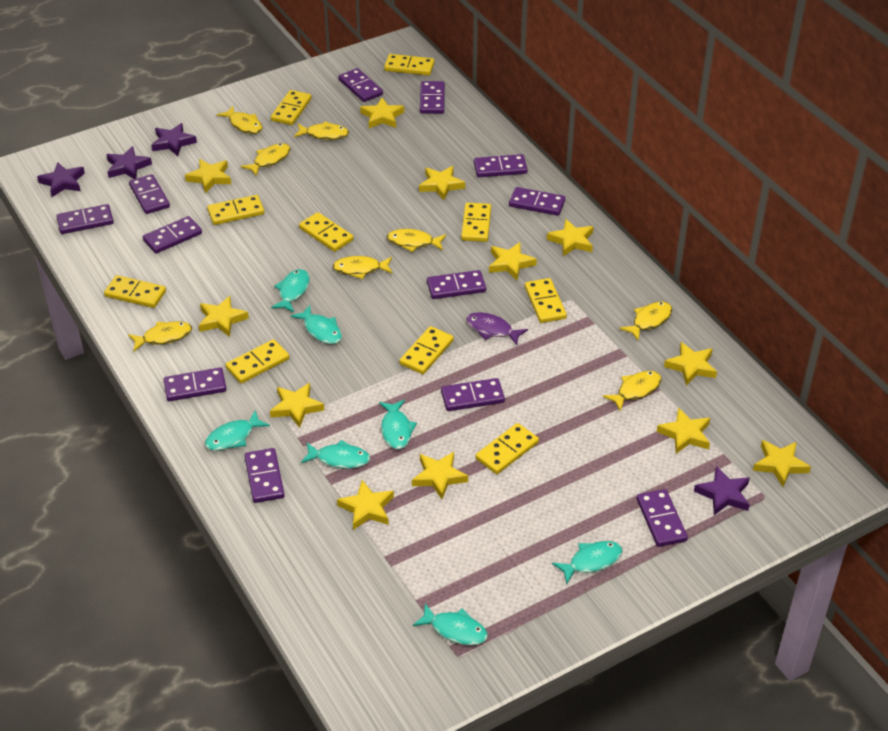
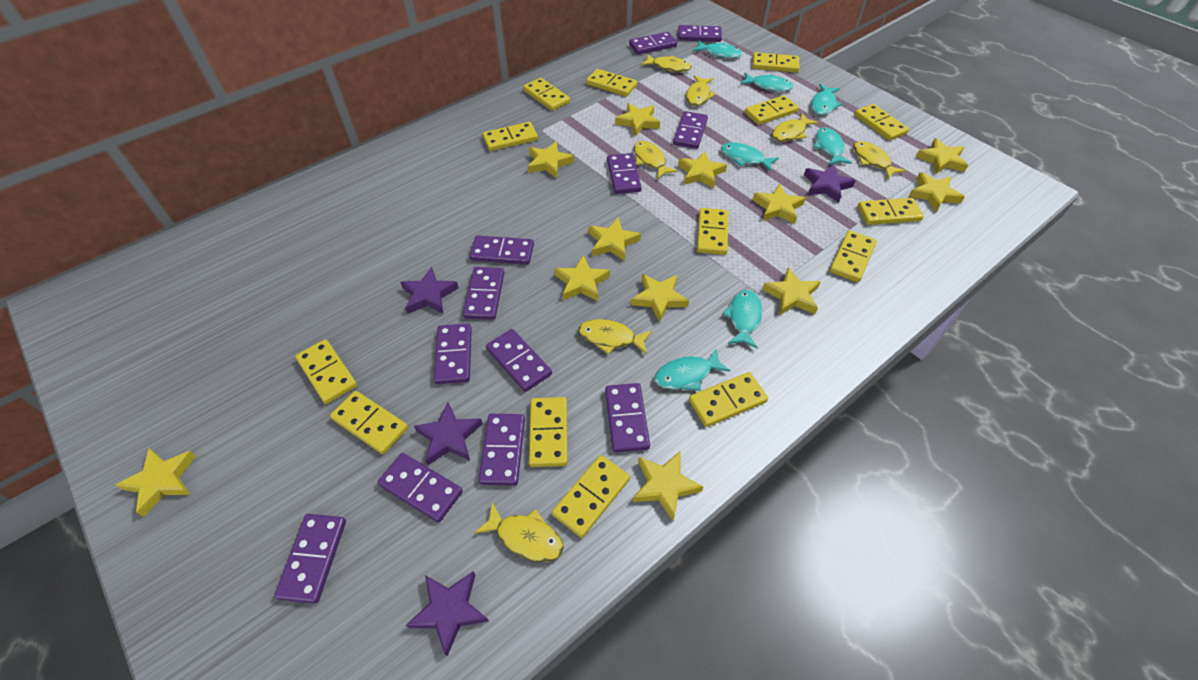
purple fish: 1 -> 0
yellow domino: 10 -> 14
yellow fish: 8 -> 7

